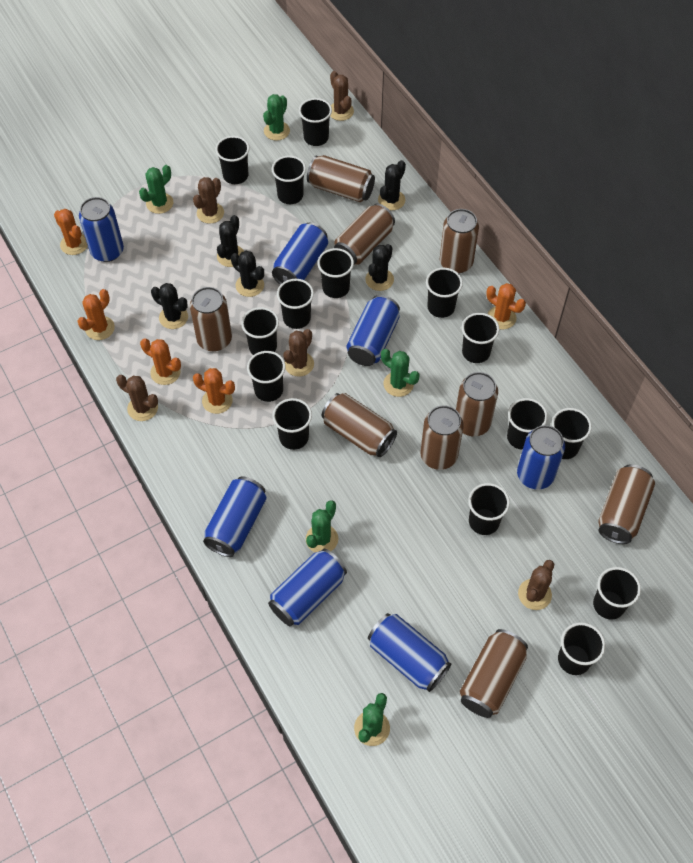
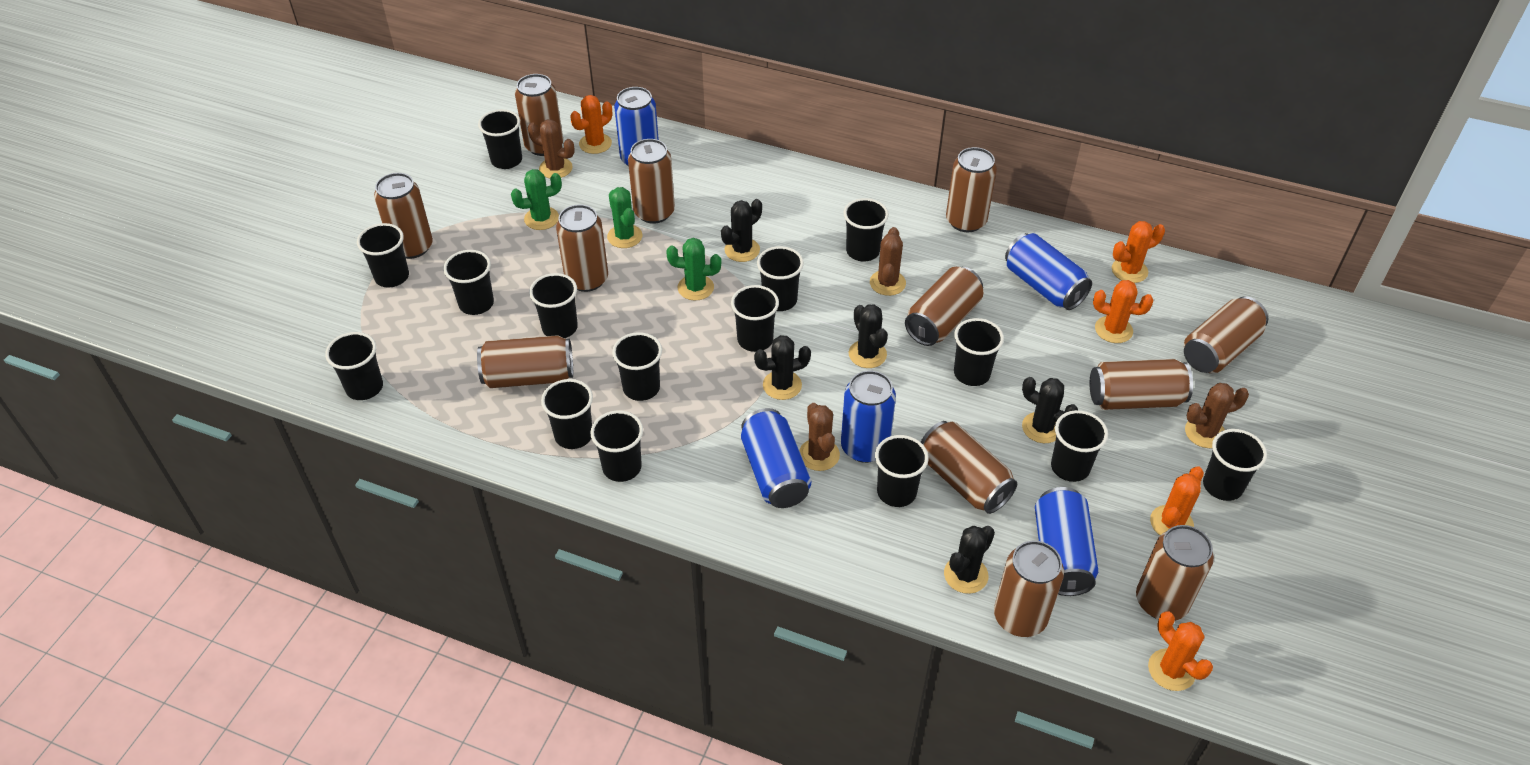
blue can: 7 -> 5
brown cactus: 5 -> 4
brown can: 9 -> 12
green cactus: 5 -> 3

